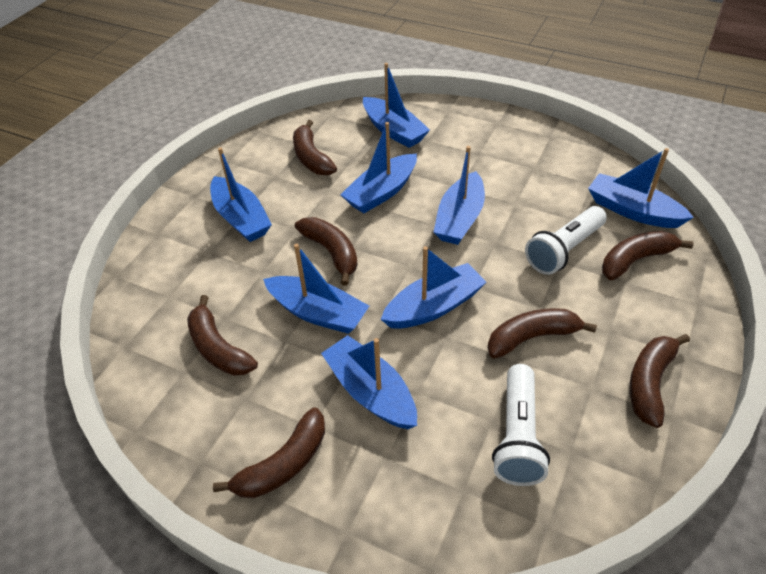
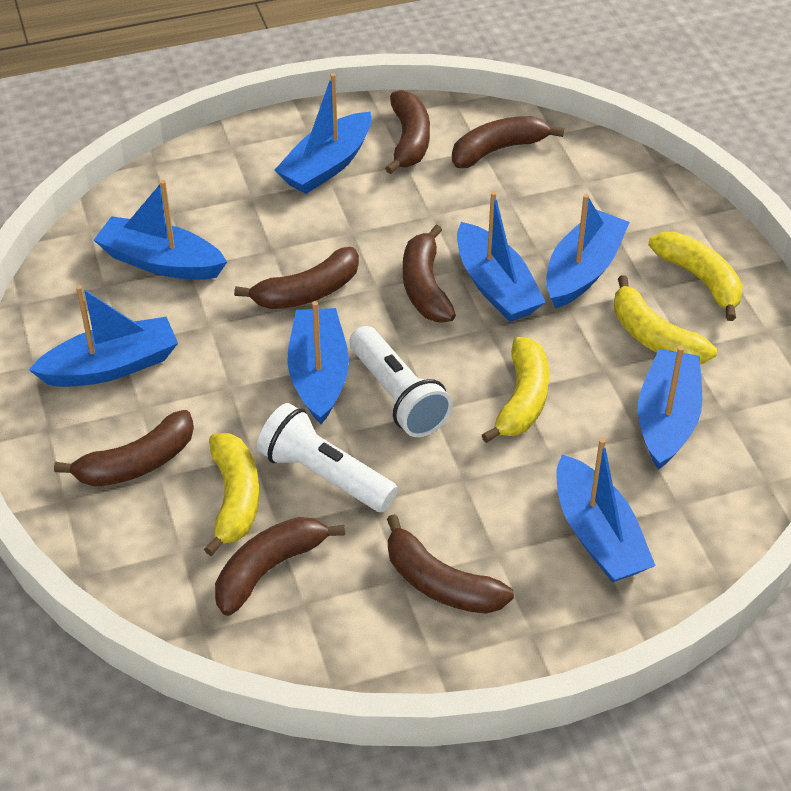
yellow banana: 0 -> 4

